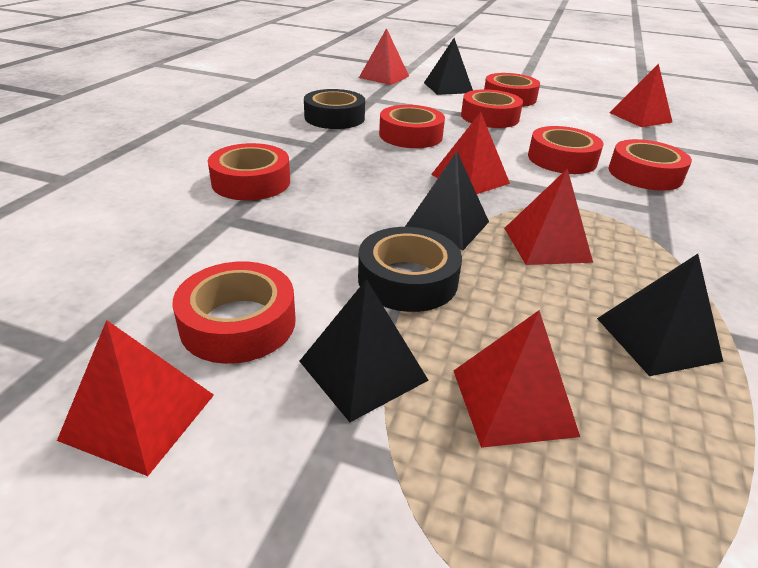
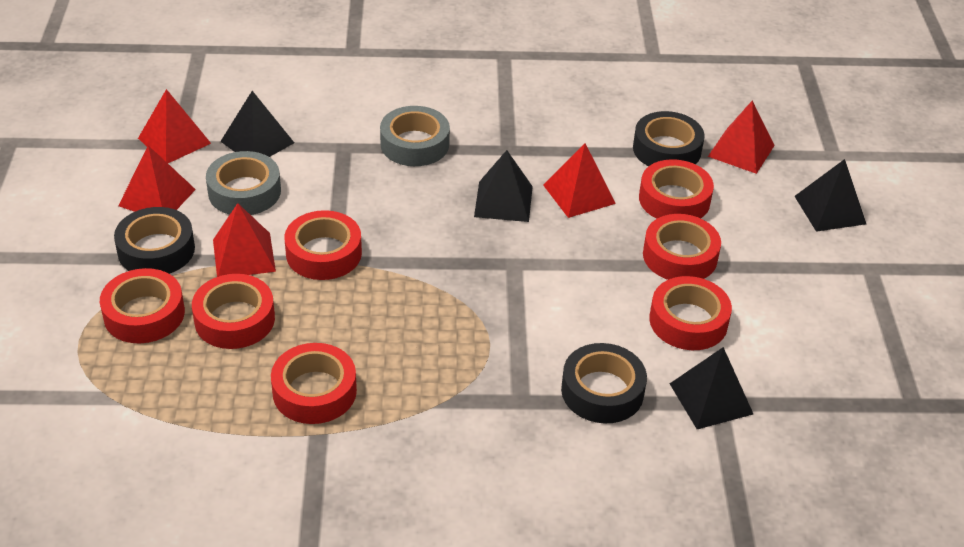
black tape: 2 -> 3
grey tape: 0 -> 2
red pyramid: 6 -> 5

